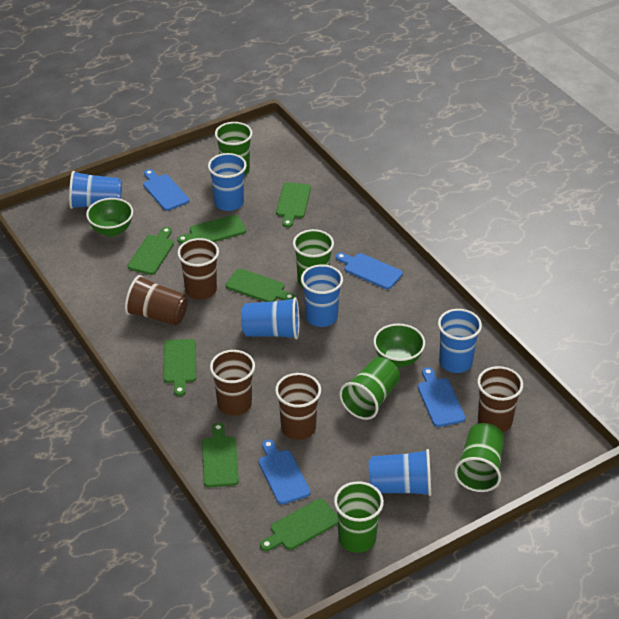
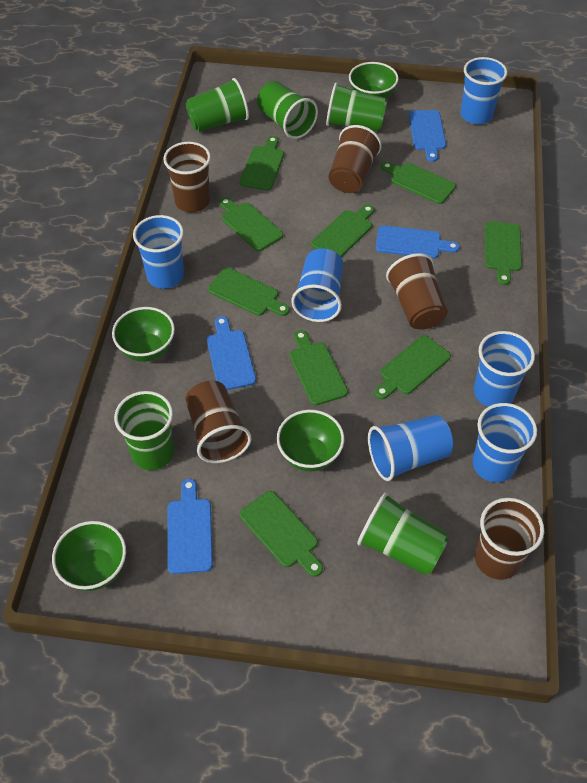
green bowl: 2 -> 4
green cutting board: 7 -> 9

